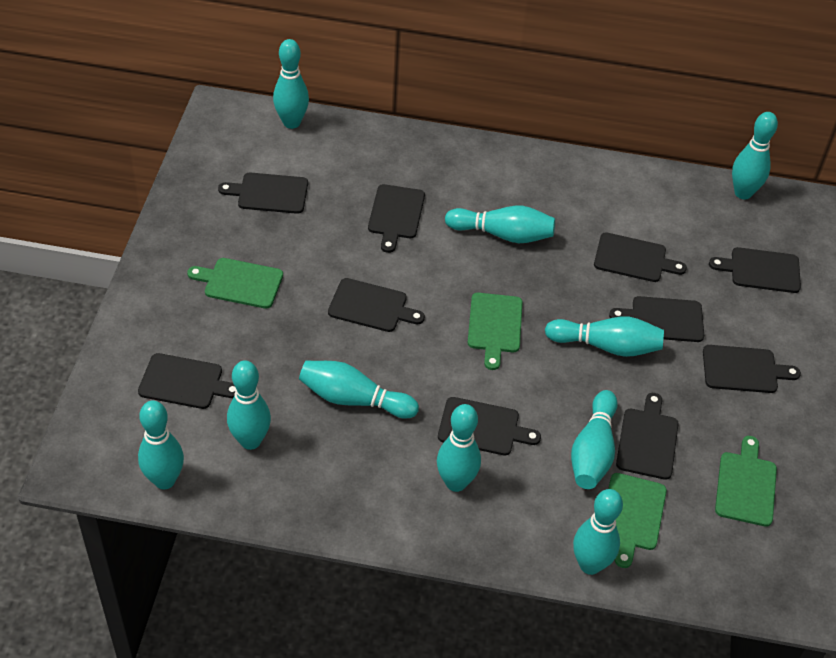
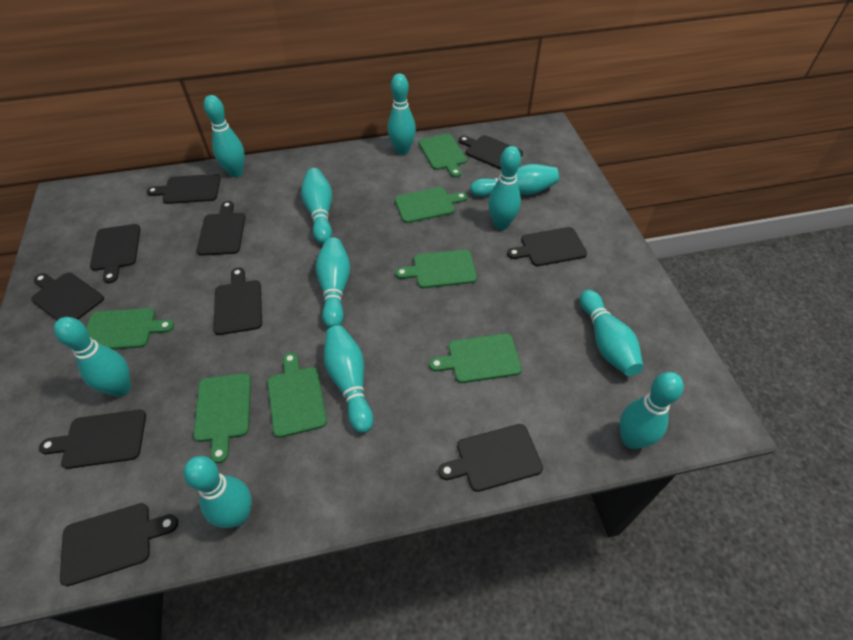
green cutting board: 4 -> 7
turquoise bowling pin: 10 -> 11

